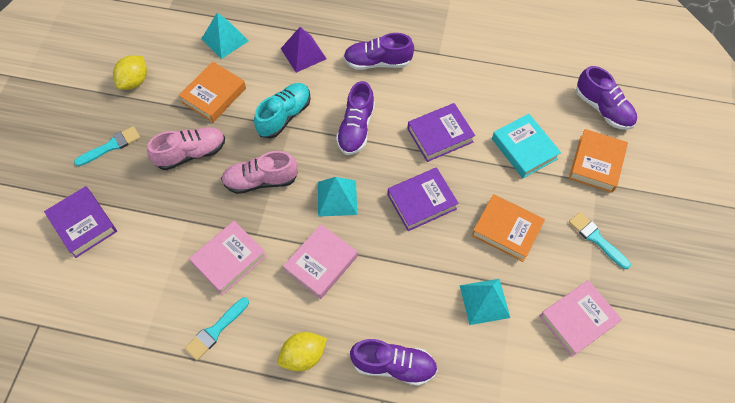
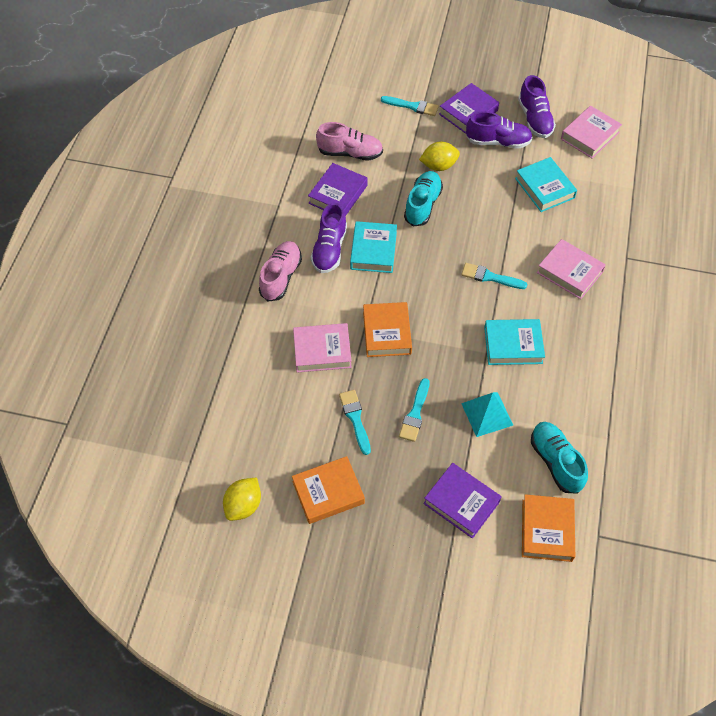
purple pyramid: 1 -> 0
purple shoe: 4 -> 3
turquoise book: 1 -> 3
turquoise brush: 3 -> 4
turquoise pyramid: 3 -> 1
turquoise shoe: 1 -> 2

